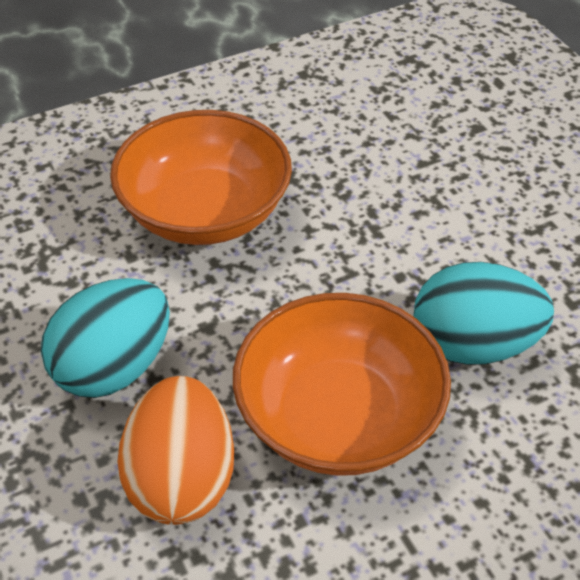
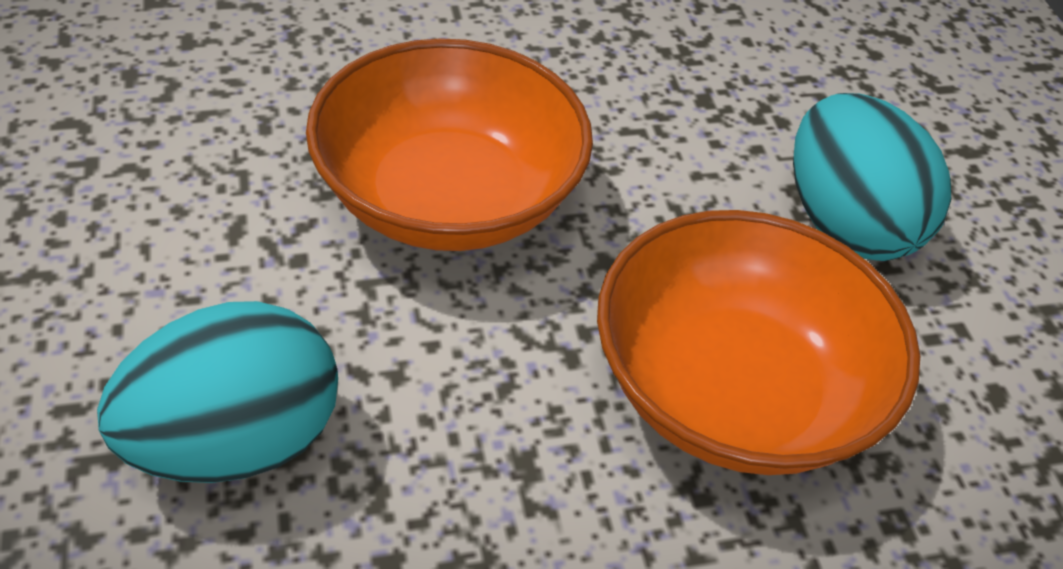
orange egg: 1 -> 0

